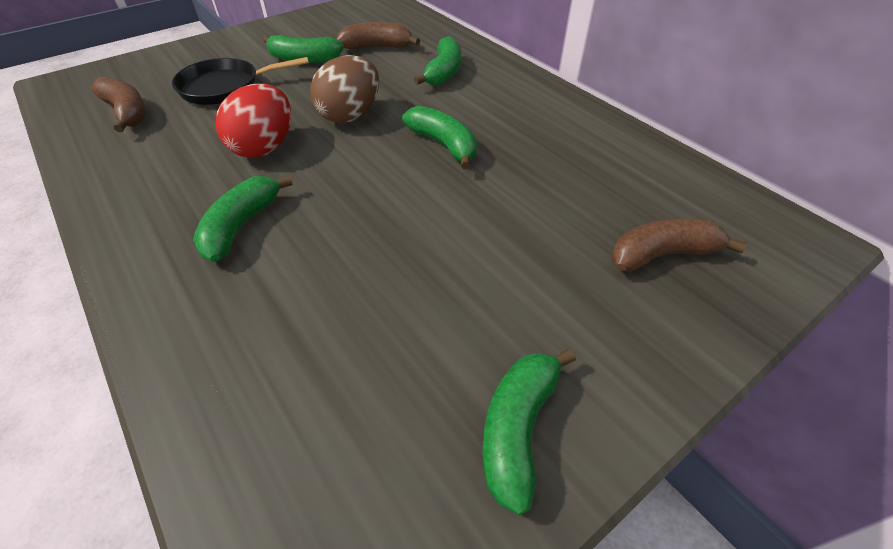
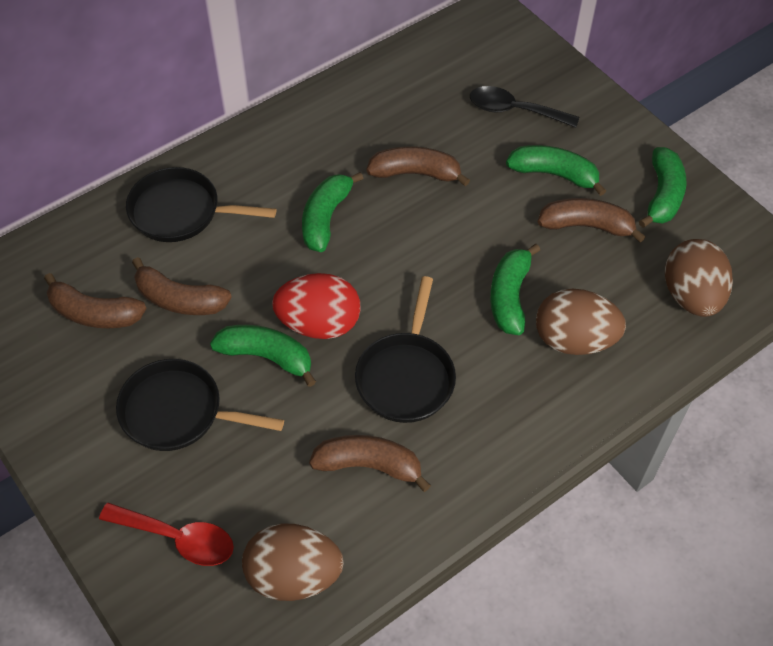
black pan: 1 -> 3
black spoon: 0 -> 1
brown banana: 3 -> 5
brown egg: 1 -> 3
red spoon: 0 -> 1

